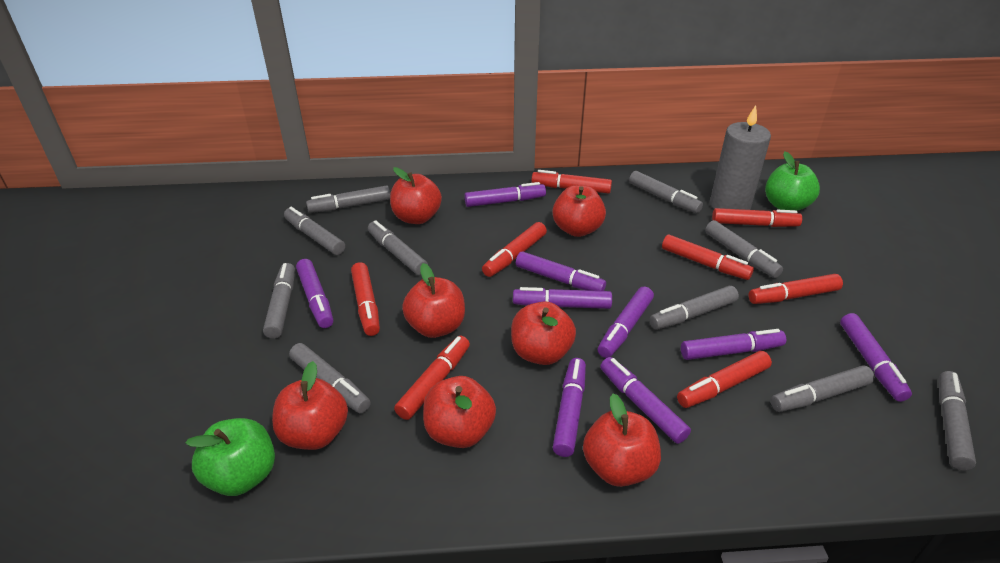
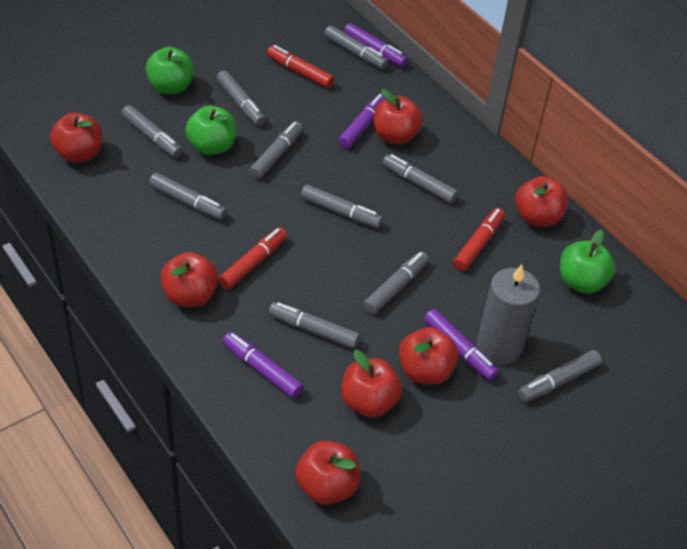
green apple: 2 -> 3
purple marker: 9 -> 4
red marker: 8 -> 3

